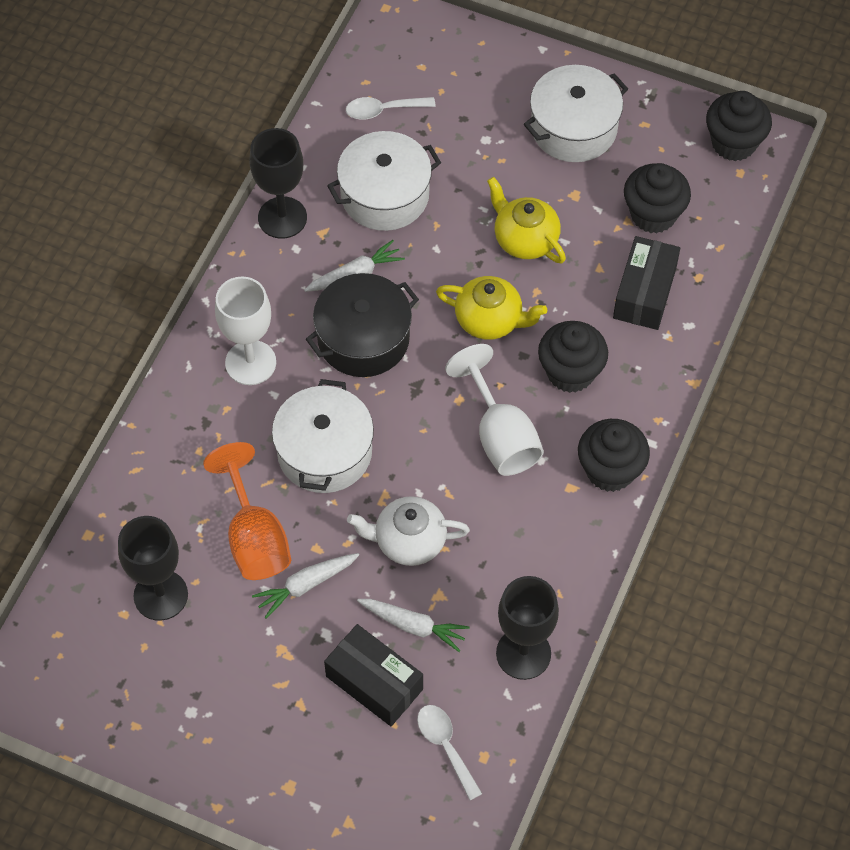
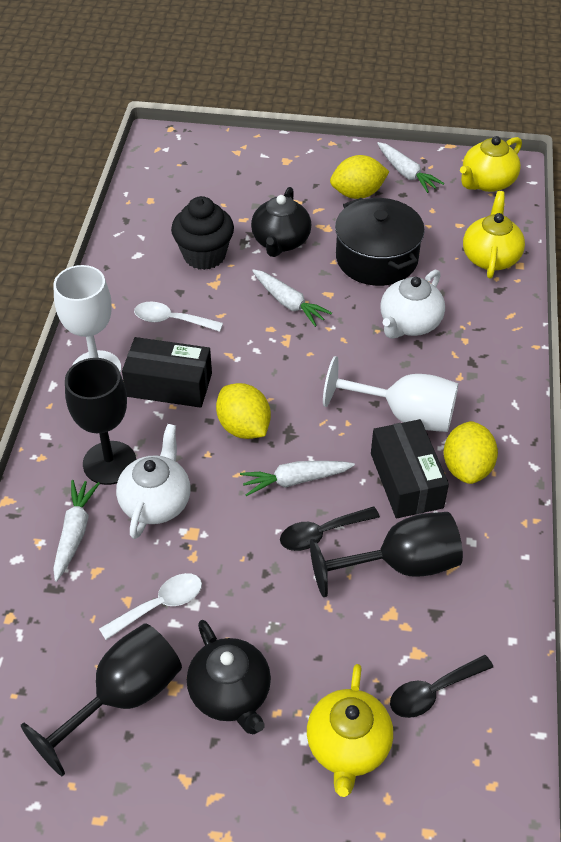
black cupcake: 4 -> 1
black spoon: 0 -> 2
black teapot: 0 -> 2
orange goblet: 1 -> 0
white carrot: 3 -> 4
white pot: 3 -> 0
white teapot: 1 -> 2
yellow lemon: 0 -> 3
yellow teapot: 2 -> 3

